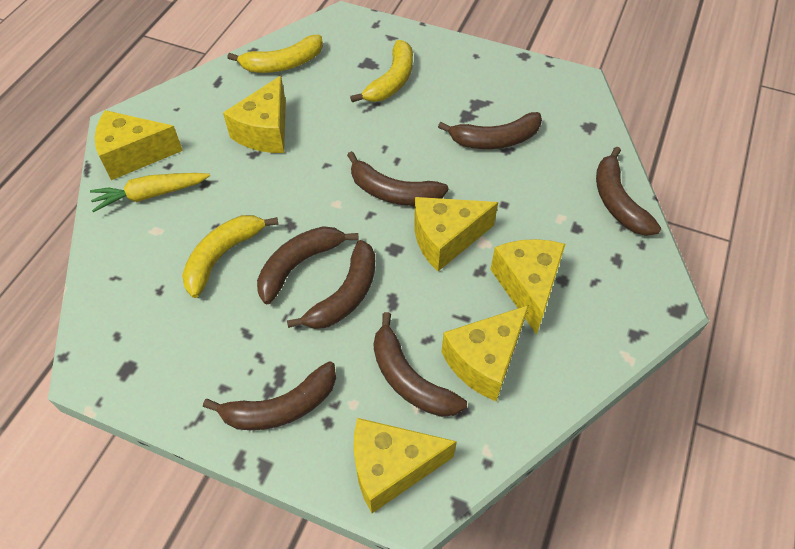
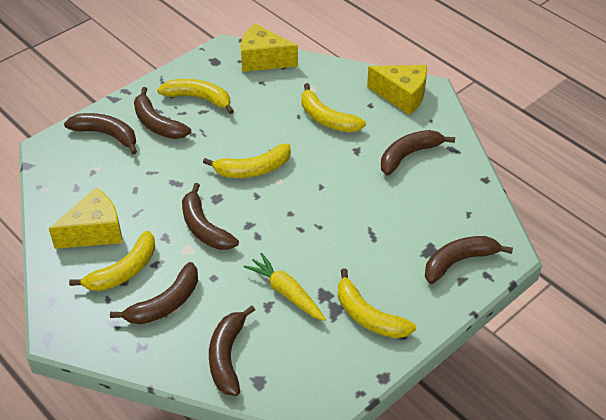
yellow banana: 3 -> 5
yellow cheese: 6 -> 3

